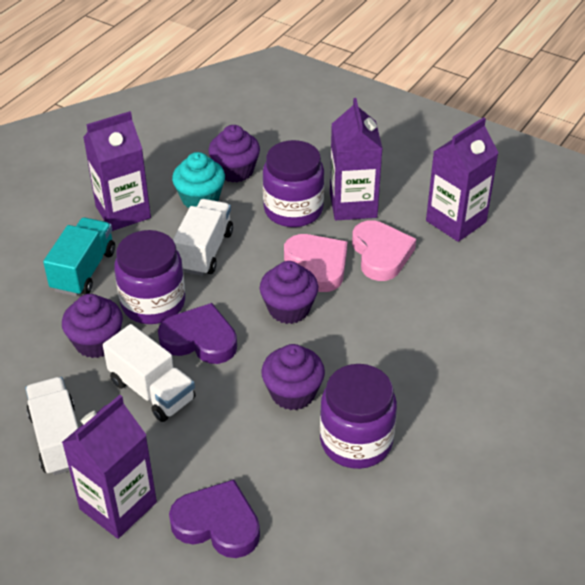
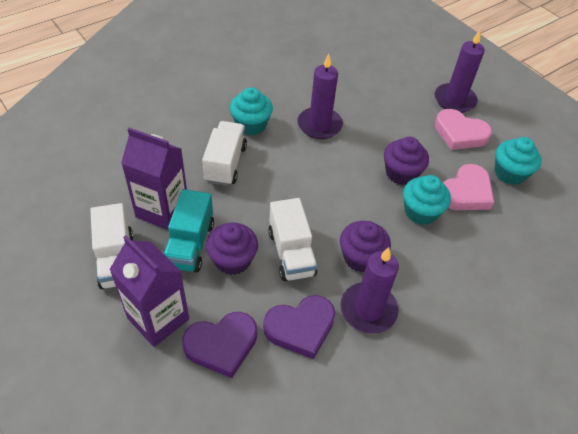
purple candle: 0 -> 3
purple carton: 4 -> 2
purple cupcake: 4 -> 3
purple jar: 3 -> 0
turquoise cupcake: 1 -> 3

